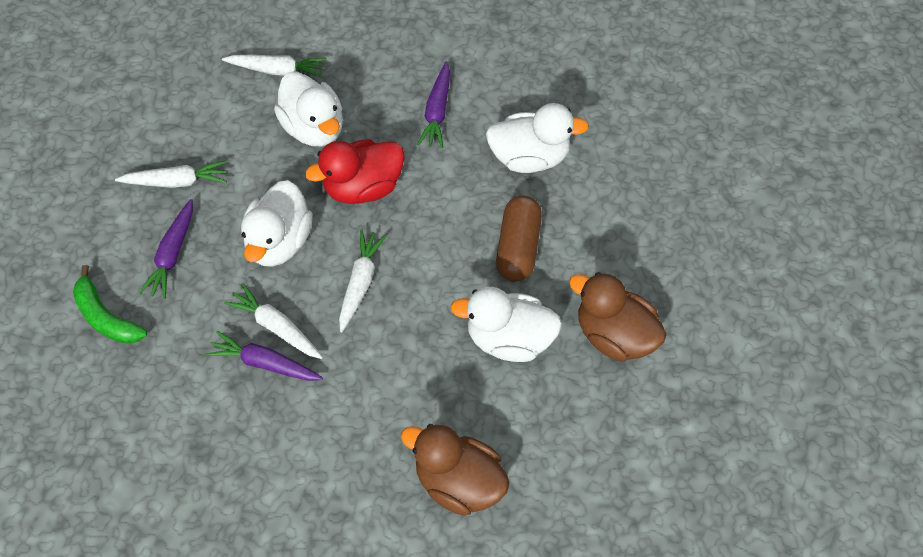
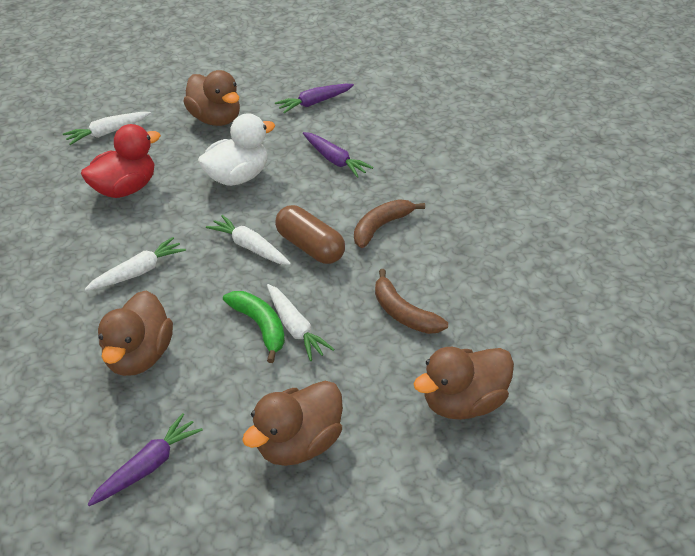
brown banana: 0 -> 2
brown duck: 2 -> 4
white duck: 4 -> 1

